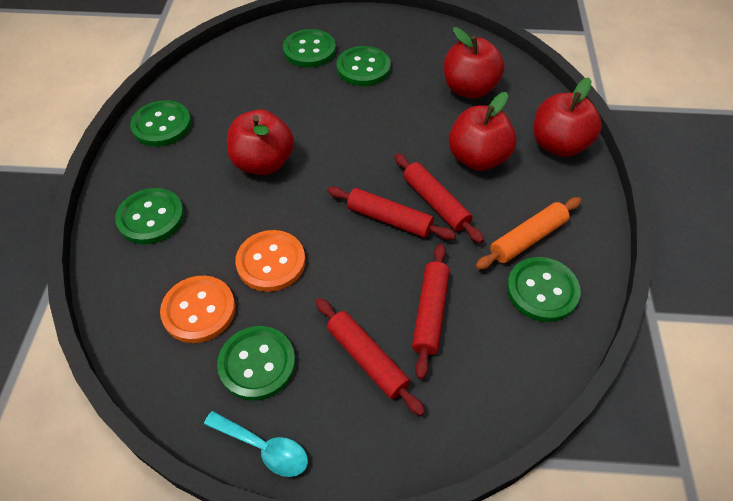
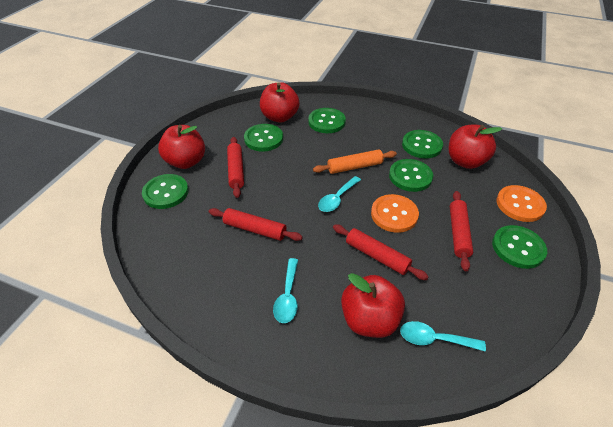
turquoise spoon: 1 -> 3

